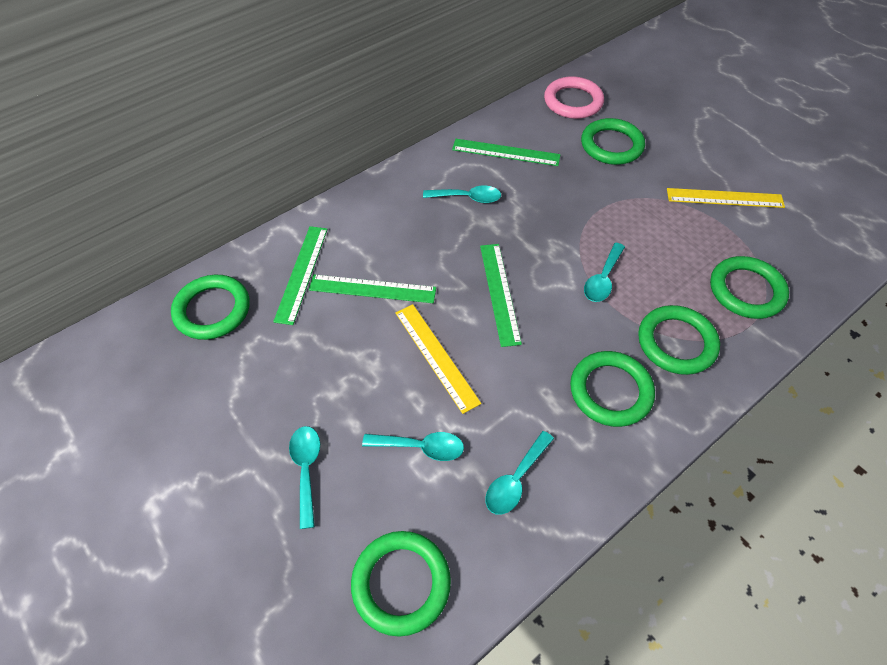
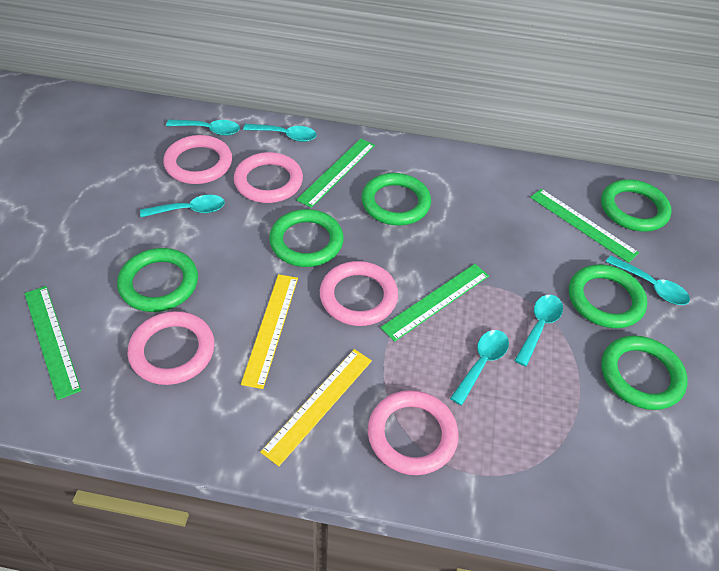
pink ring: 1 -> 5
turquoise spoon: 5 -> 6

